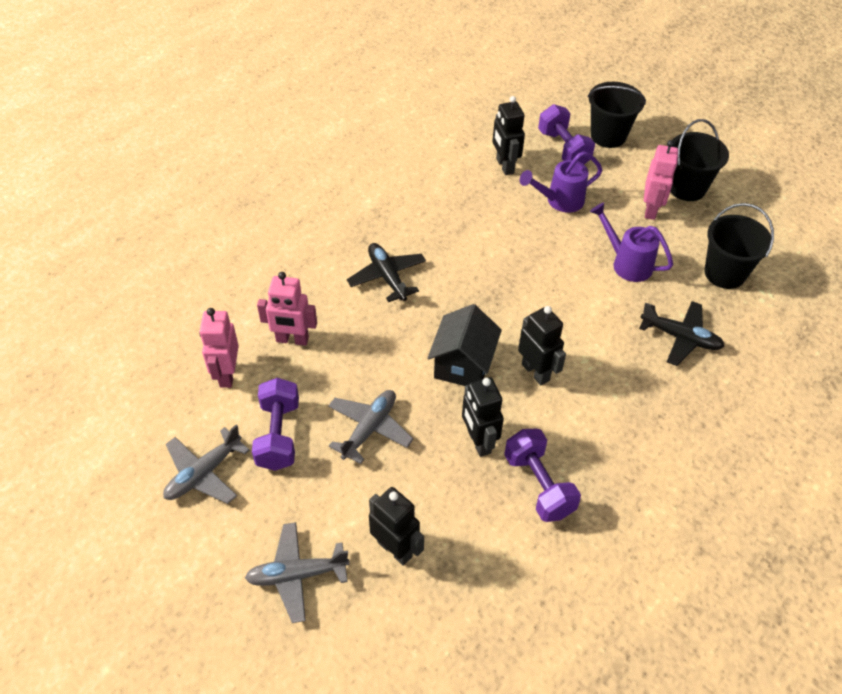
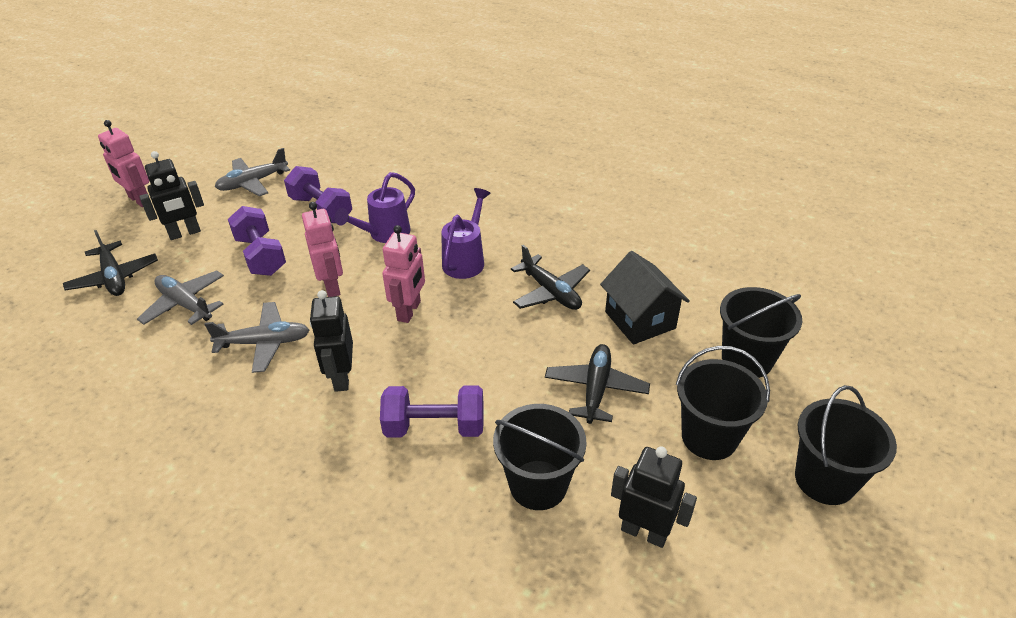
black bucket: 3 -> 4
black plane: 2 -> 3
black robot: 4 -> 3

